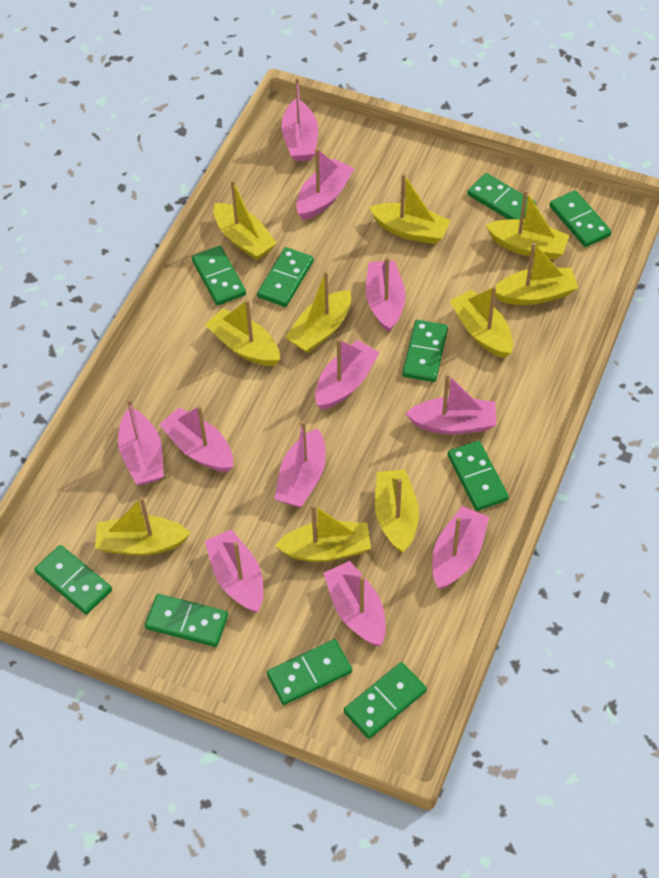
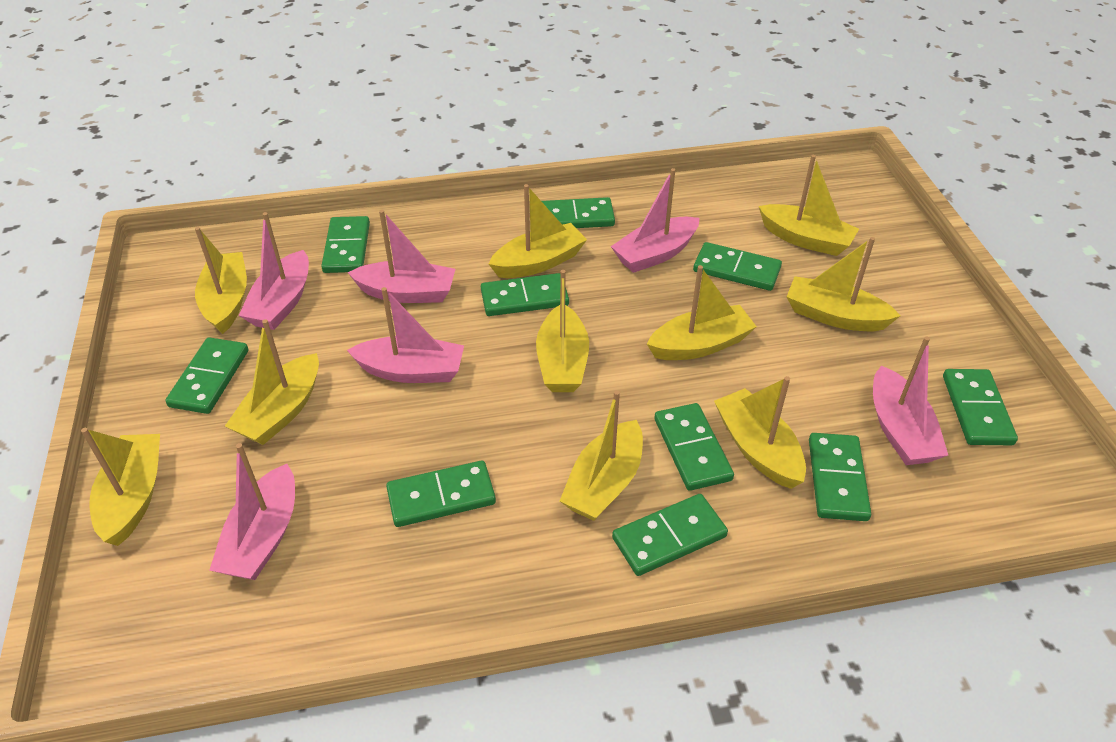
pink boat: 11 -> 6

